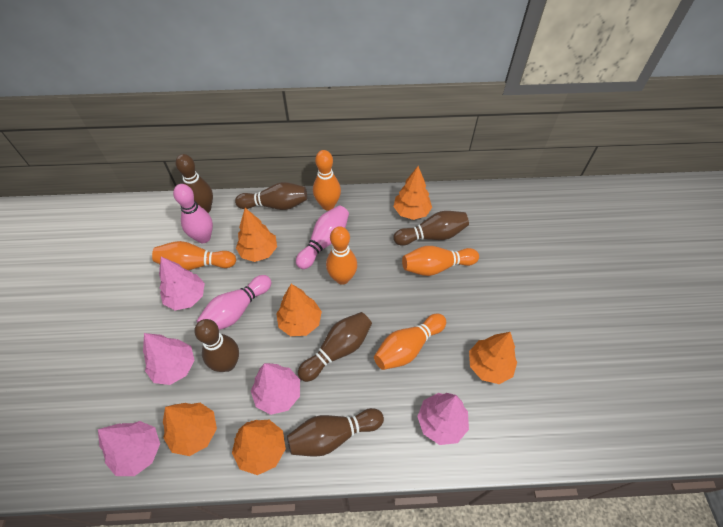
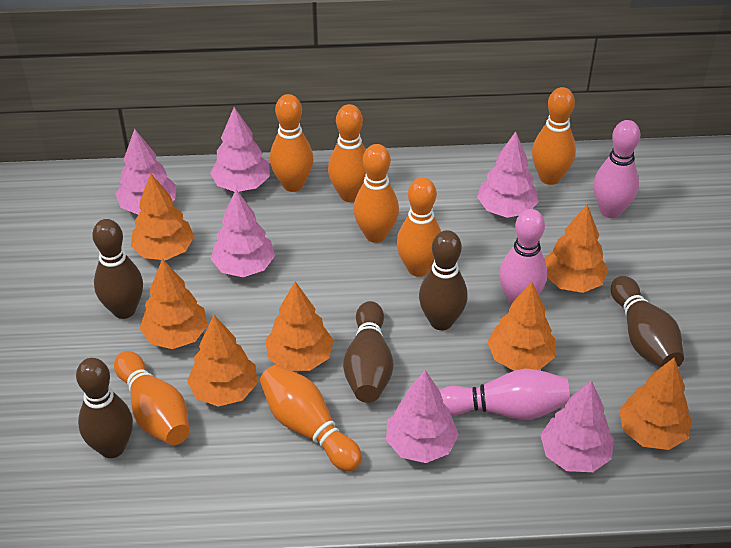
brown bowling pin: 6 -> 5
orange bowling pin: 5 -> 7
orange tree: 6 -> 7
pink tree: 5 -> 6

